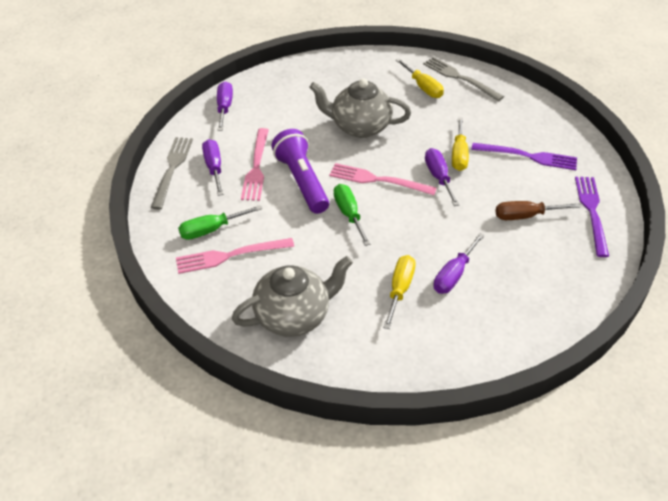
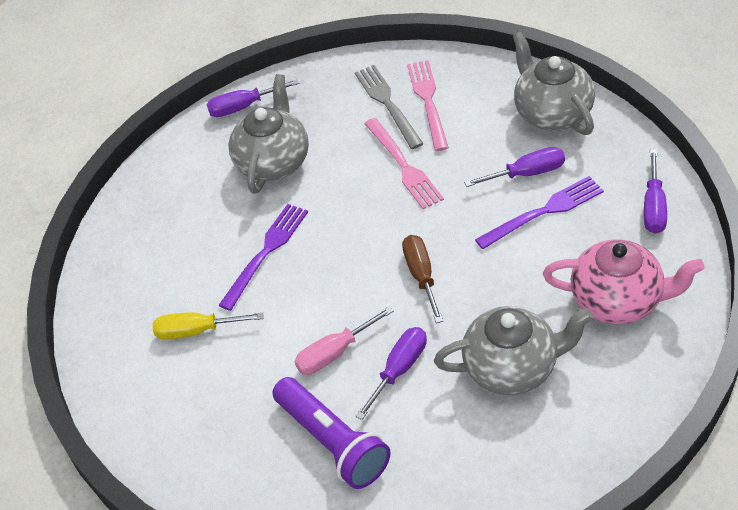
green screwdriver: 2 -> 0
grey fork: 2 -> 1
grey teapot: 2 -> 3
pink fork: 3 -> 2
pink screwdriver: 0 -> 1
pink teapot: 0 -> 1
yellow screwdriver: 3 -> 1

